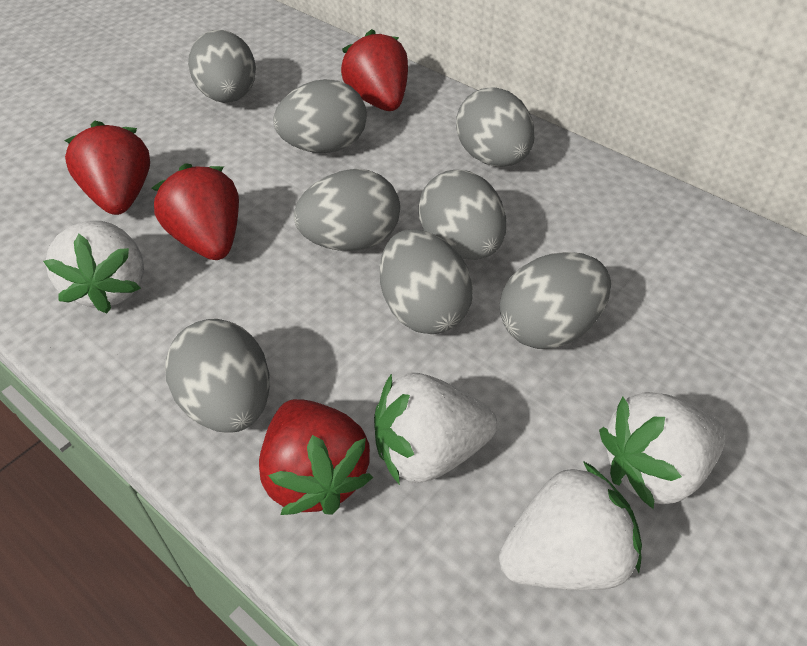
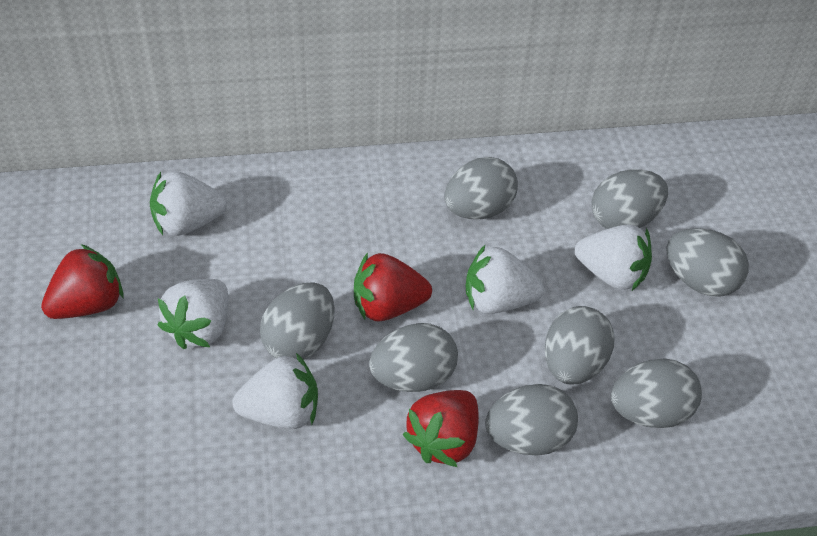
red strawberry: 4 -> 3
white strawberry: 4 -> 5

